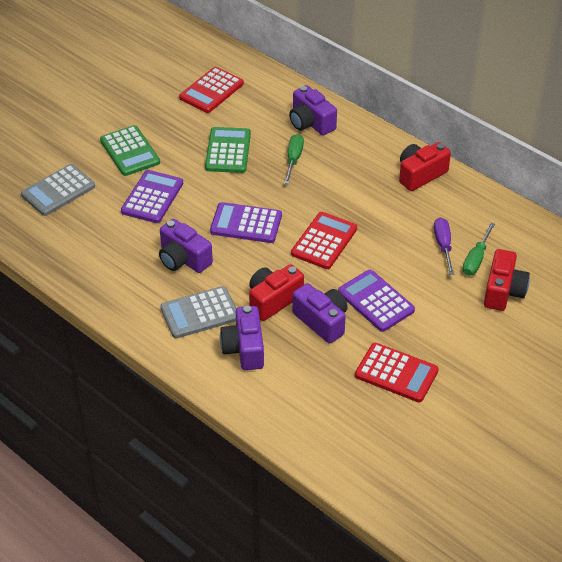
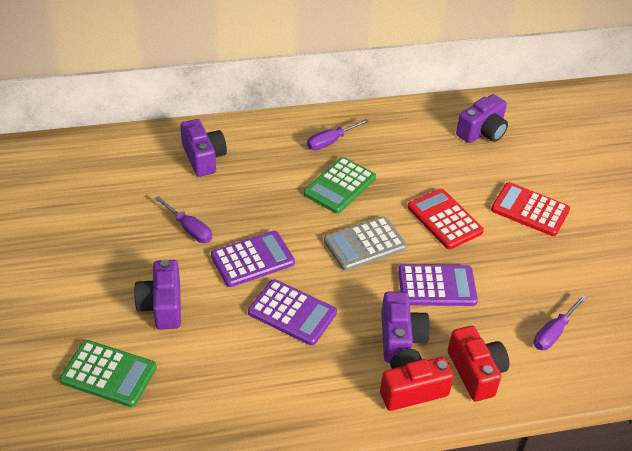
green screwdriver: 2 -> 0
grey calculator: 2 -> 1
purple screwdriver: 1 -> 3
red calculator: 3 -> 2
red camera: 3 -> 2

